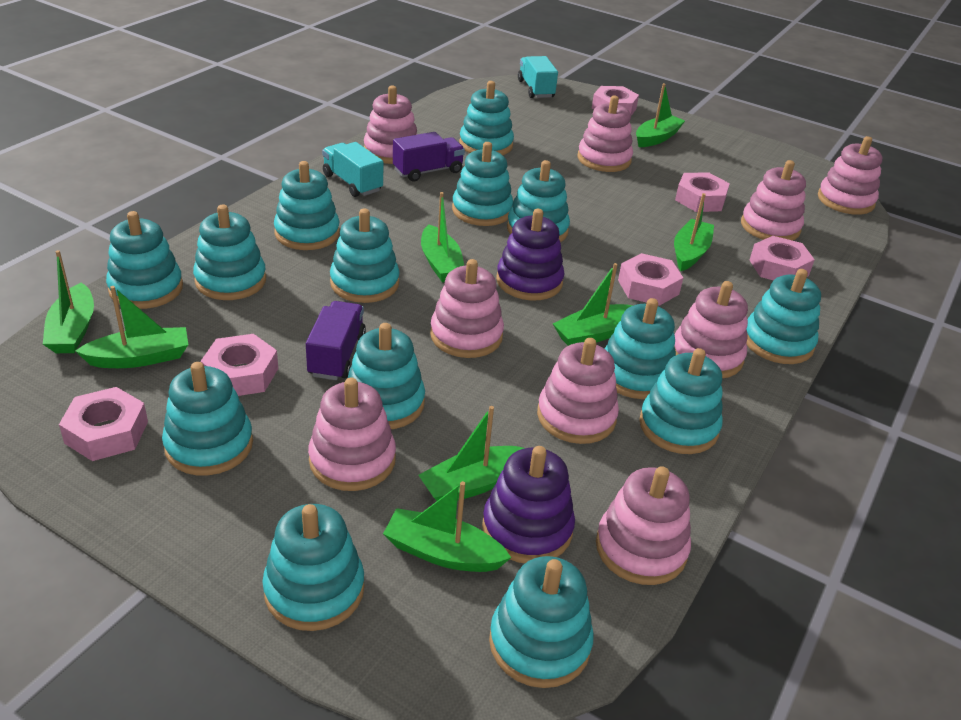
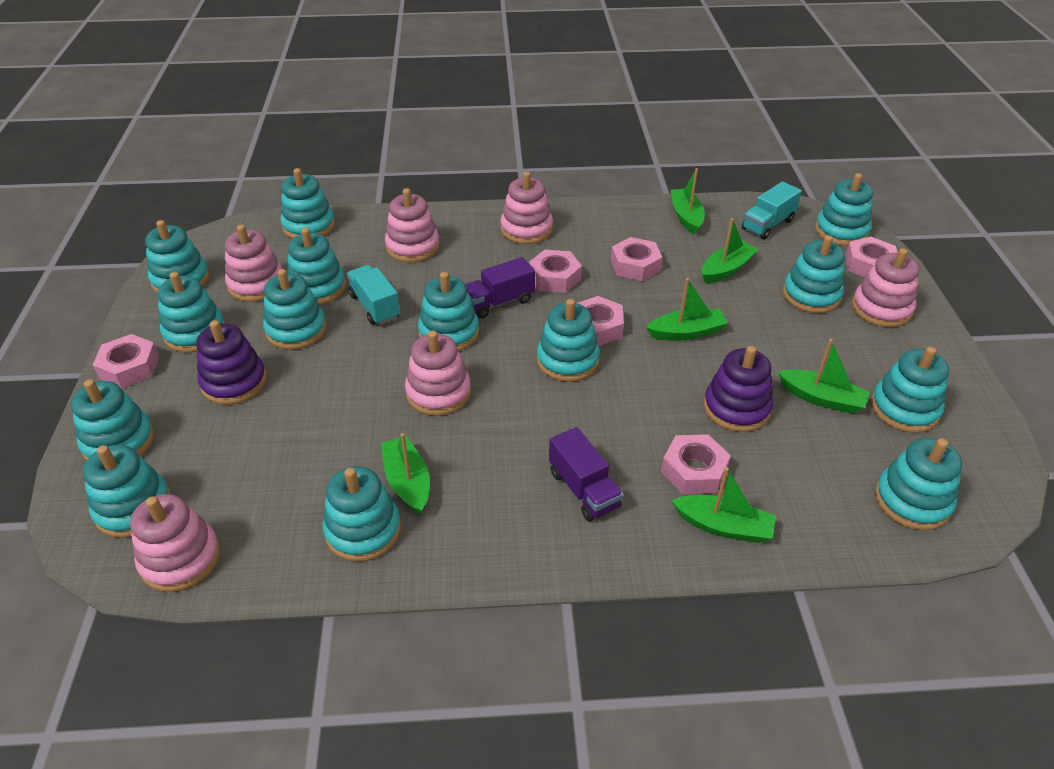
green boat: 8 -> 6
pink stacking toy: 9 -> 6

